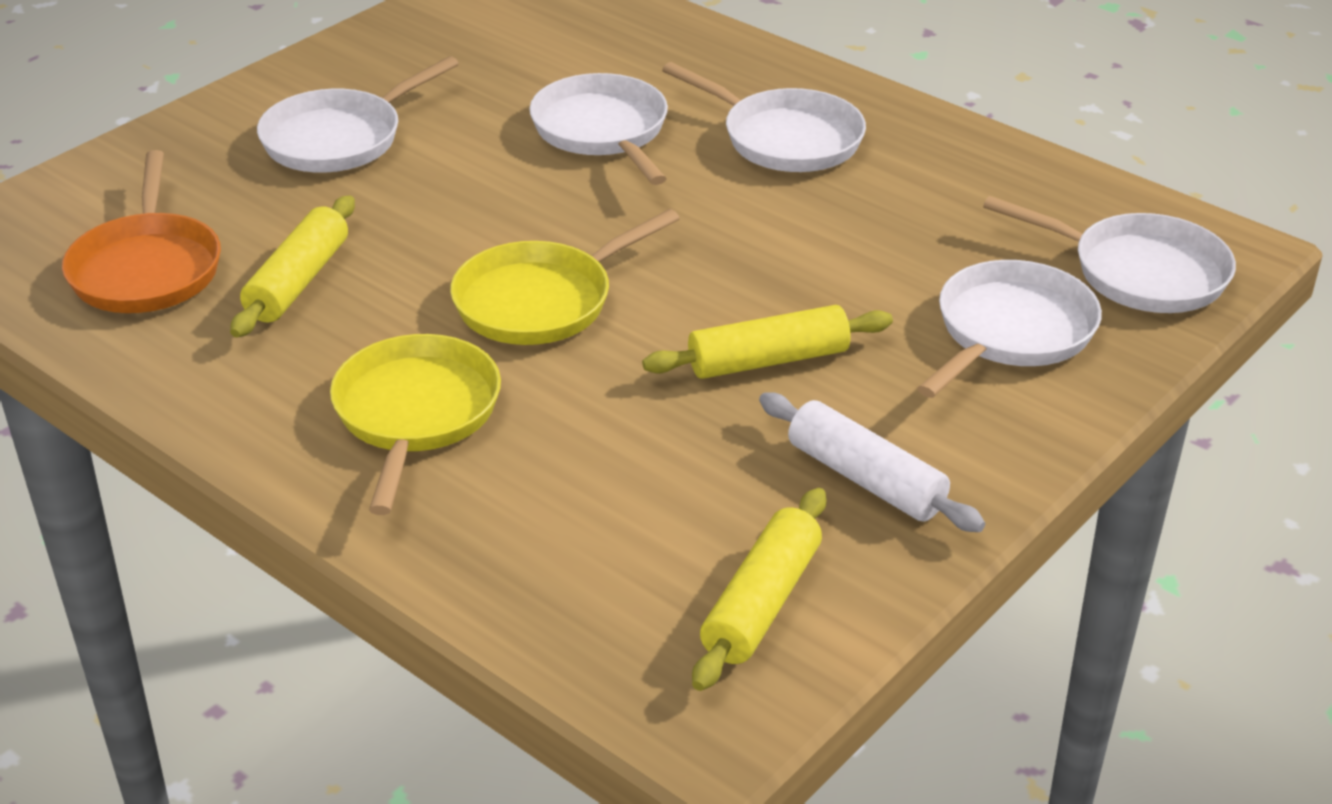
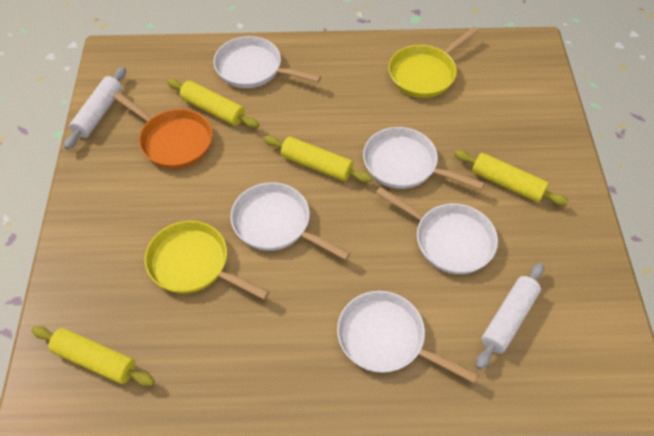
white rolling pin: 1 -> 2
yellow rolling pin: 3 -> 4

